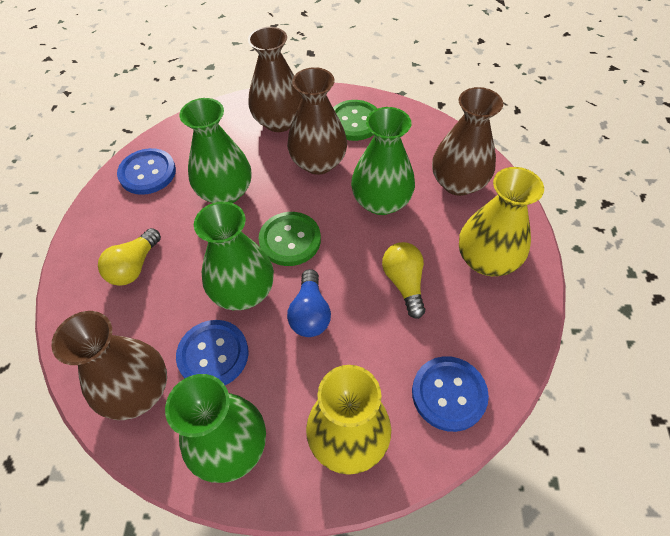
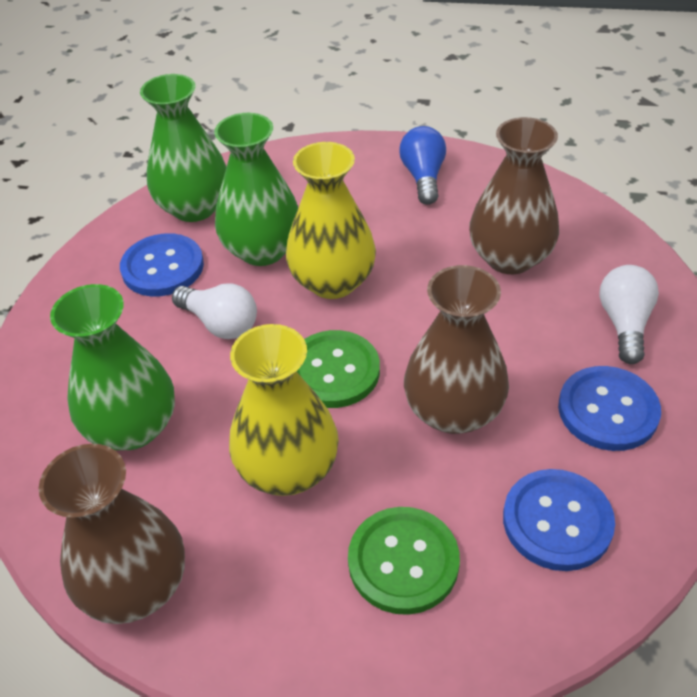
brown vase: 4 -> 3
green vase: 4 -> 3
white light bulb: 0 -> 2
yellow light bulb: 2 -> 0

